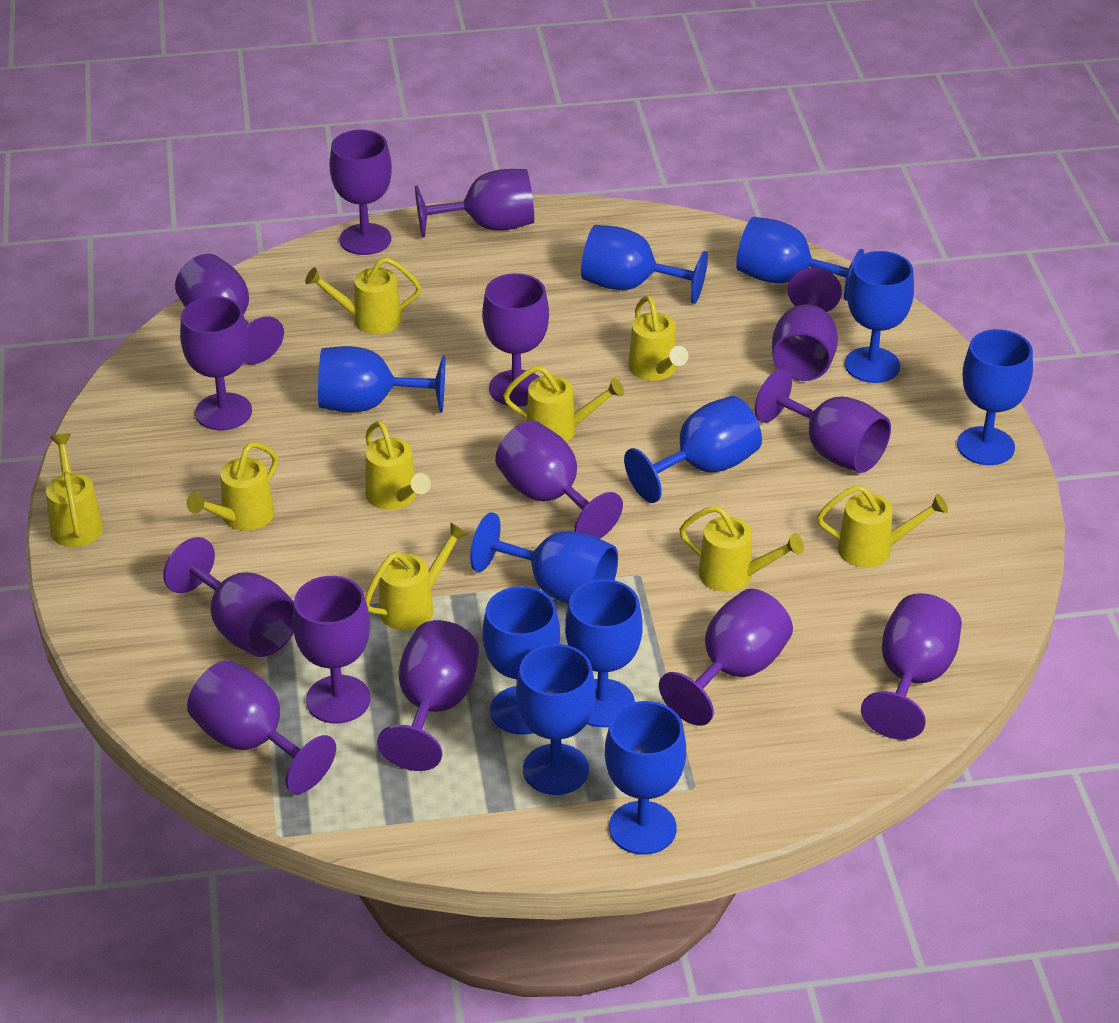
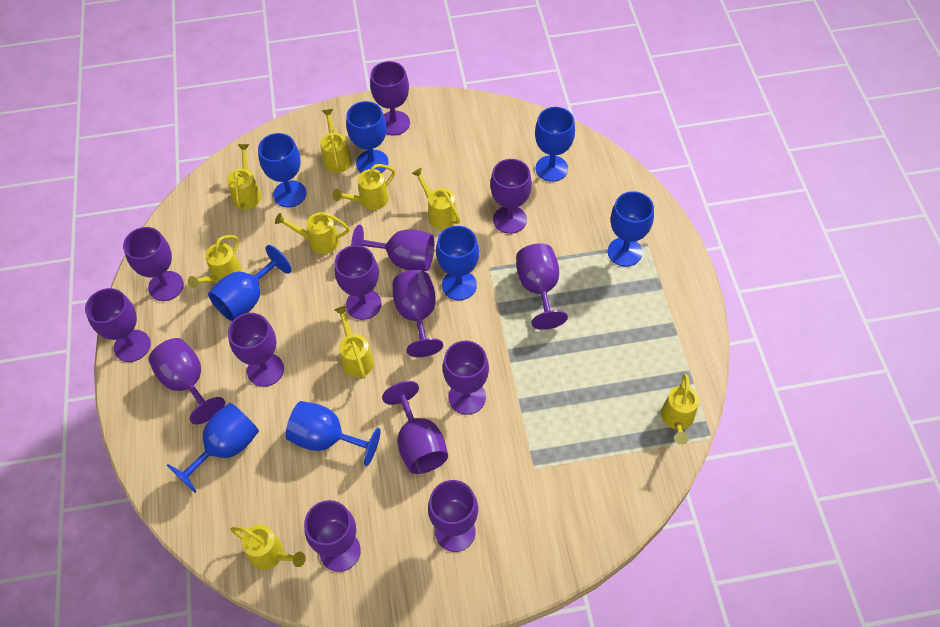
blue goblet: 11 -> 8

